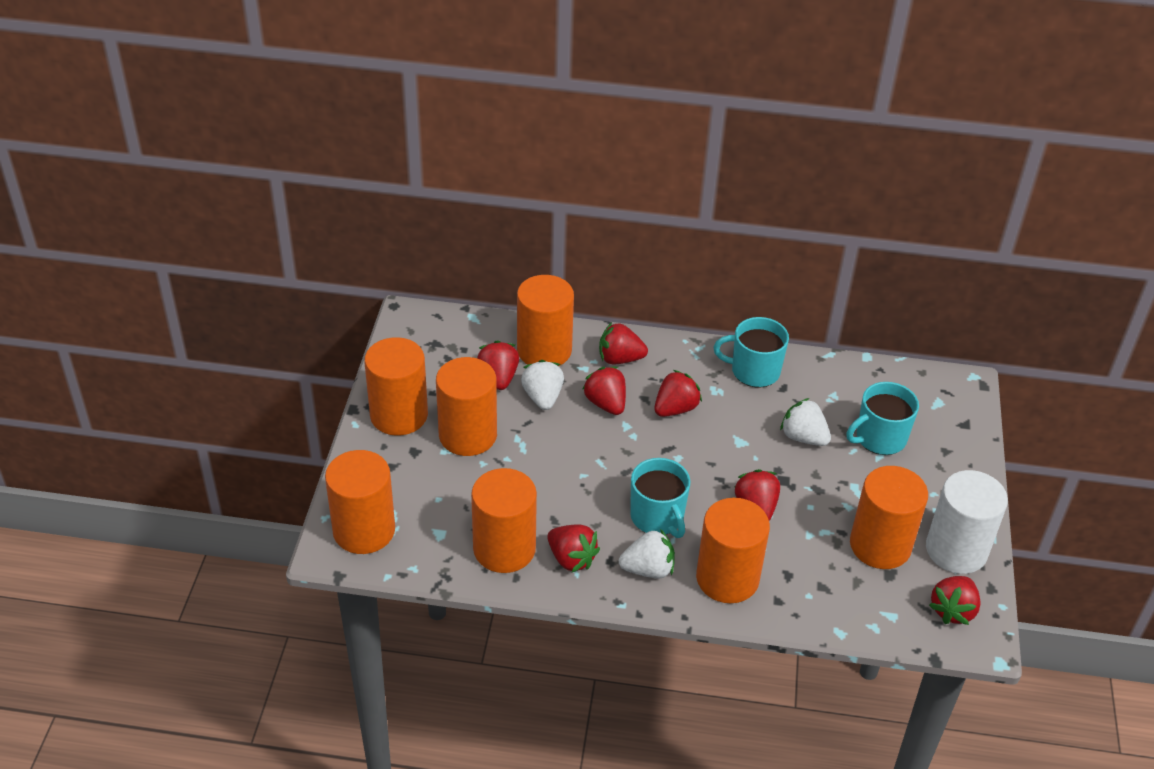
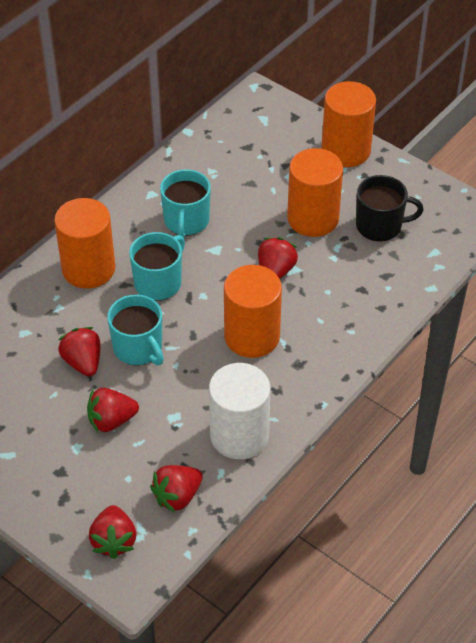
black mug: 0 -> 1
orange cylinder: 7 -> 4
red strawberry: 7 -> 5
white strawberry: 3 -> 0

